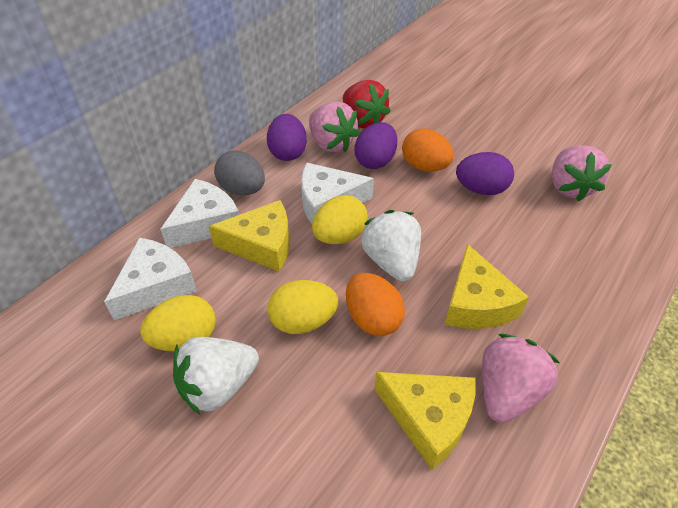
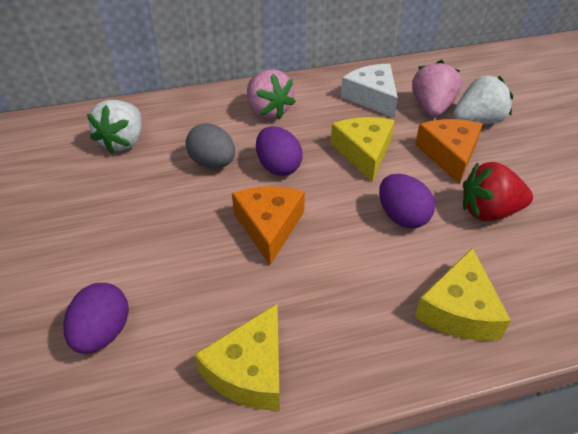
orange cheese: 0 -> 2
orange egg: 2 -> 0
pink strawberry: 3 -> 2
white cheese: 3 -> 1
yellow egg: 3 -> 0

